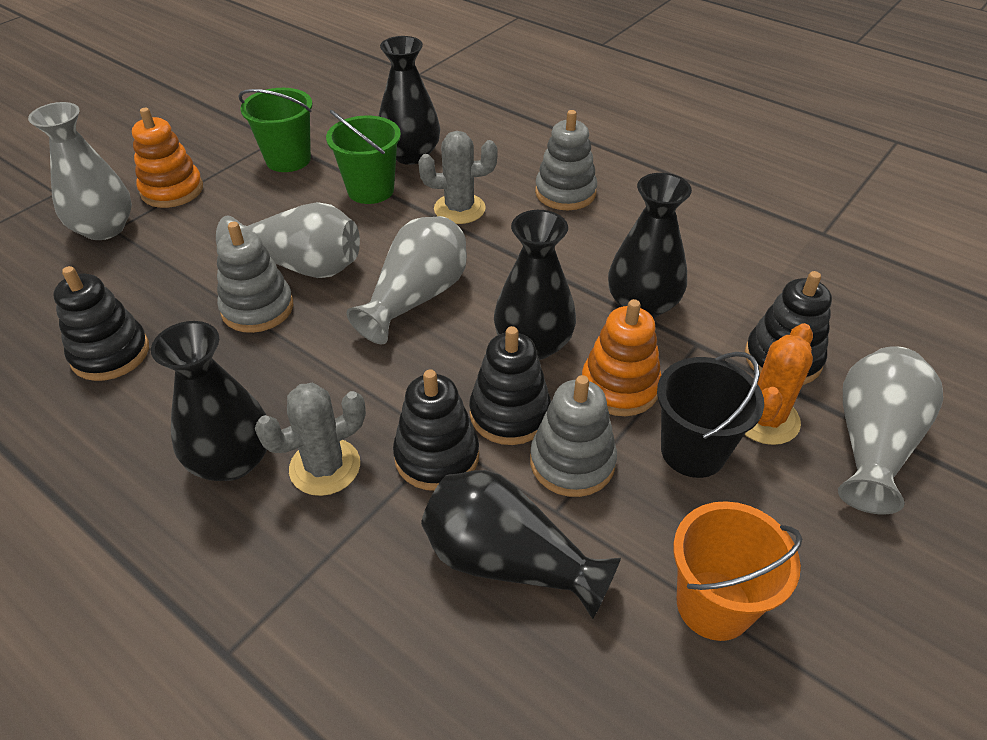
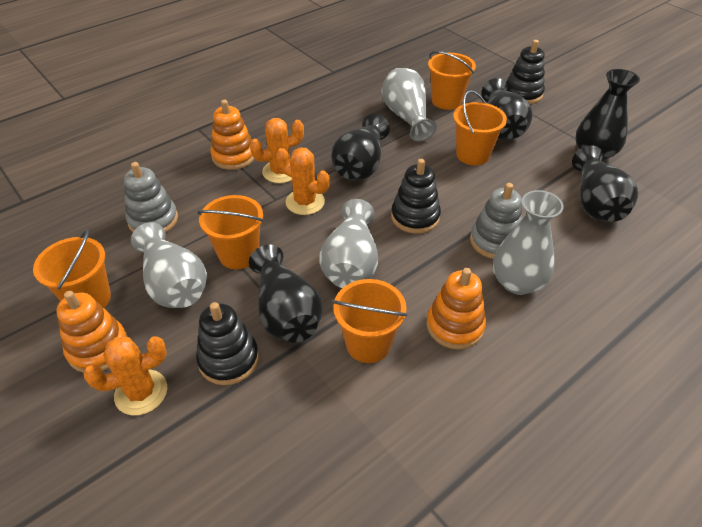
black bucket: 1 -> 0
black stacking toy: 4 -> 3
green bucket: 2 -> 0
grey cactus: 2 -> 0
grey stacking toy: 3 -> 2
orange bucket: 1 -> 5
orange cactus: 1 -> 3
orange stacking toy: 2 -> 3

